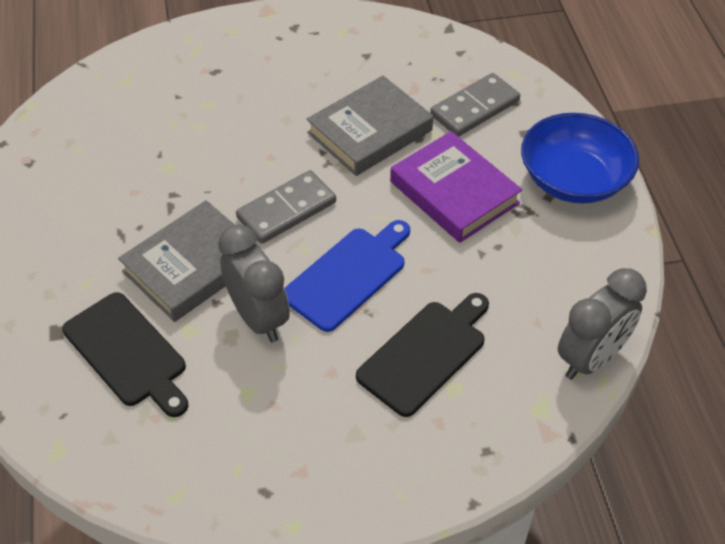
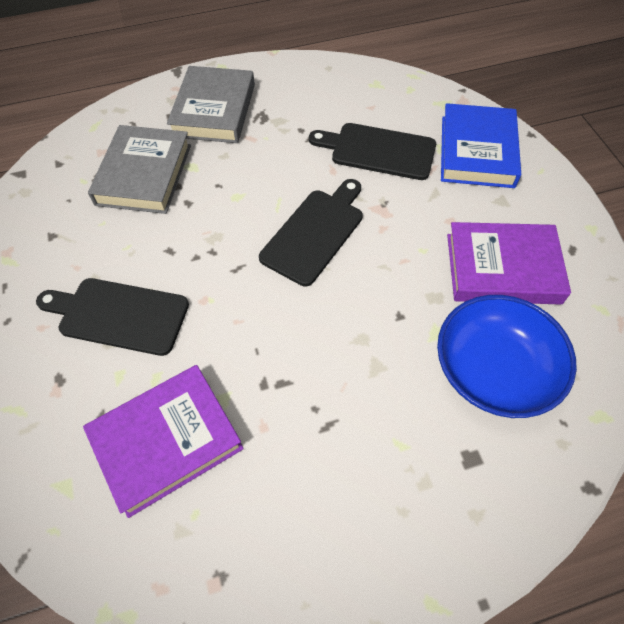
black cutting board: 2 -> 3
blue book: 0 -> 1
blue cutting board: 1 -> 0
grey clock: 2 -> 0
grey domino: 2 -> 0
purple book: 1 -> 2

